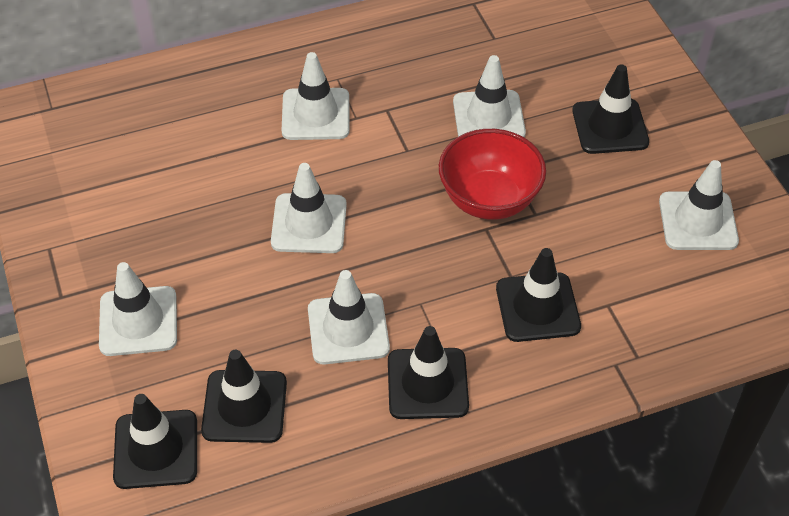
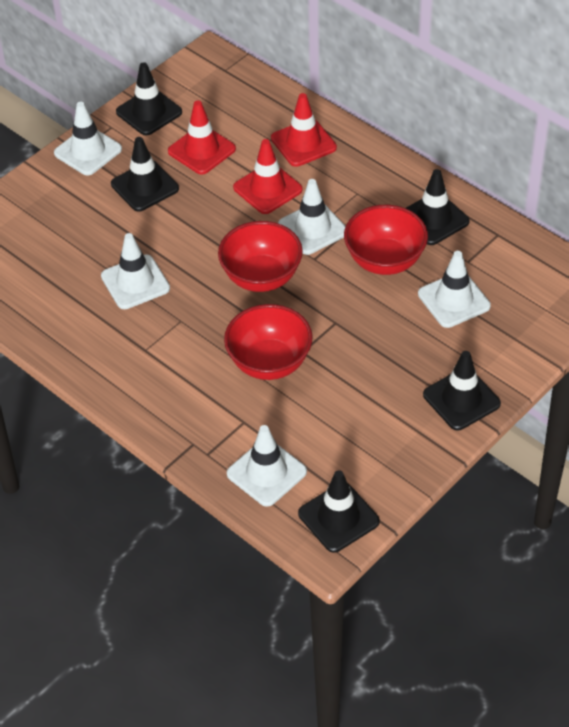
red bowl: 1 -> 3
red traffic cone: 0 -> 3
white traffic cone: 6 -> 5

